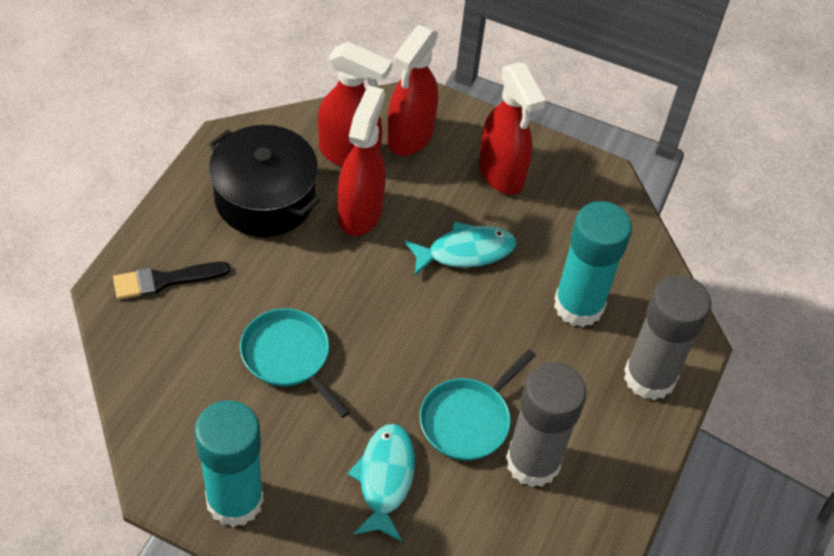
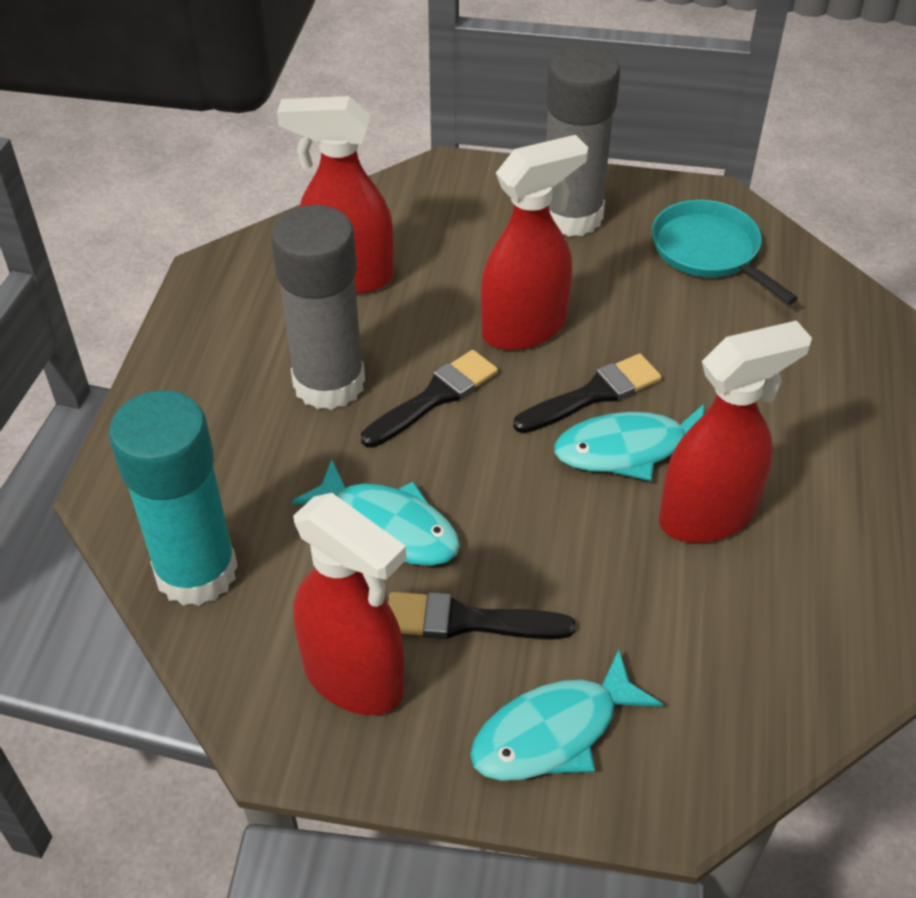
black brush: 1 -> 3
black pot: 1 -> 0
turquoise fish: 2 -> 3
turquoise glue stick: 2 -> 1
turquoise pan: 2 -> 1

